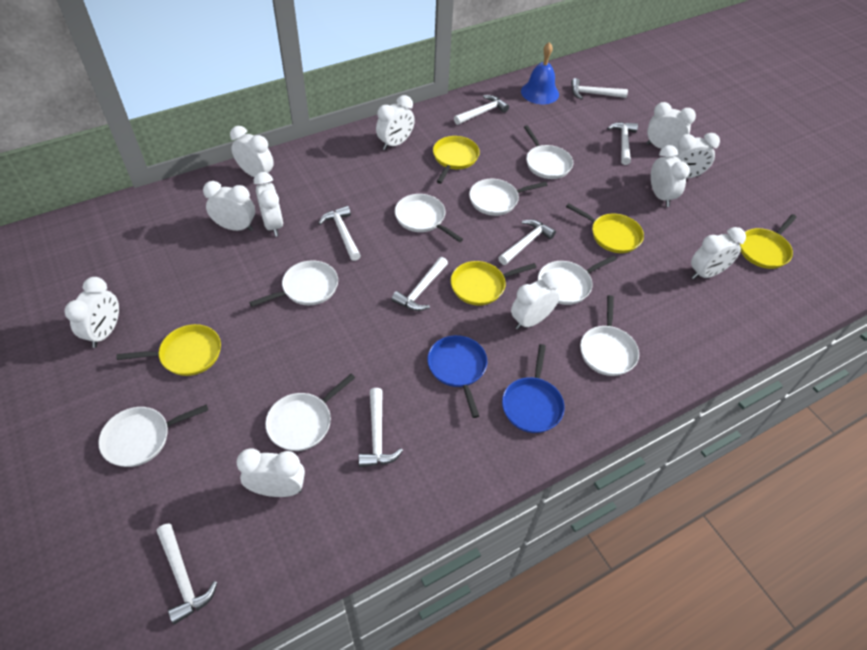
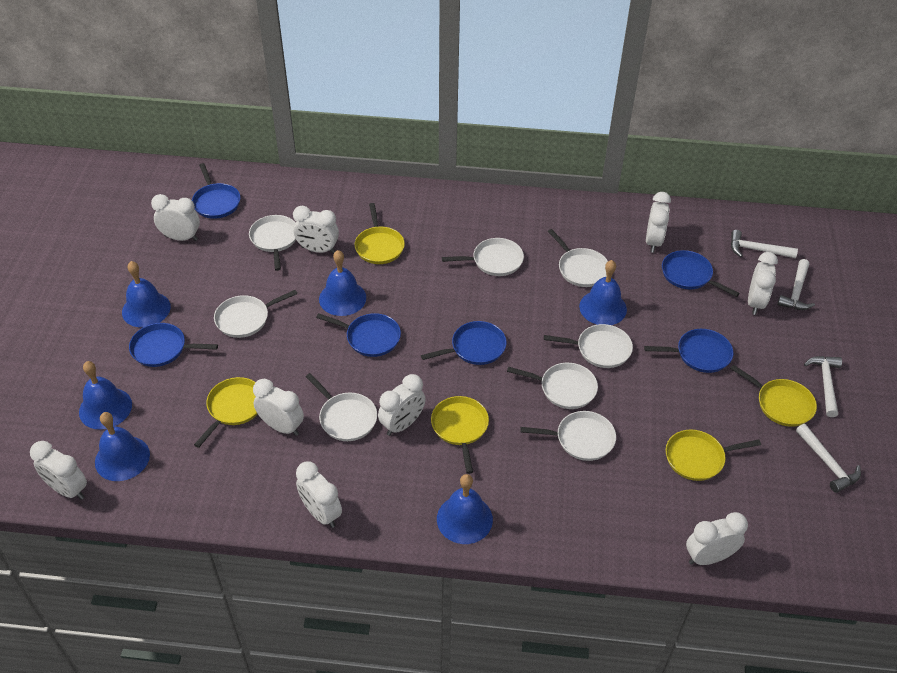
blue bell: 1 -> 6
blue pan: 2 -> 6
white clock: 11 -> 9
white hammer: 8 -> 4

